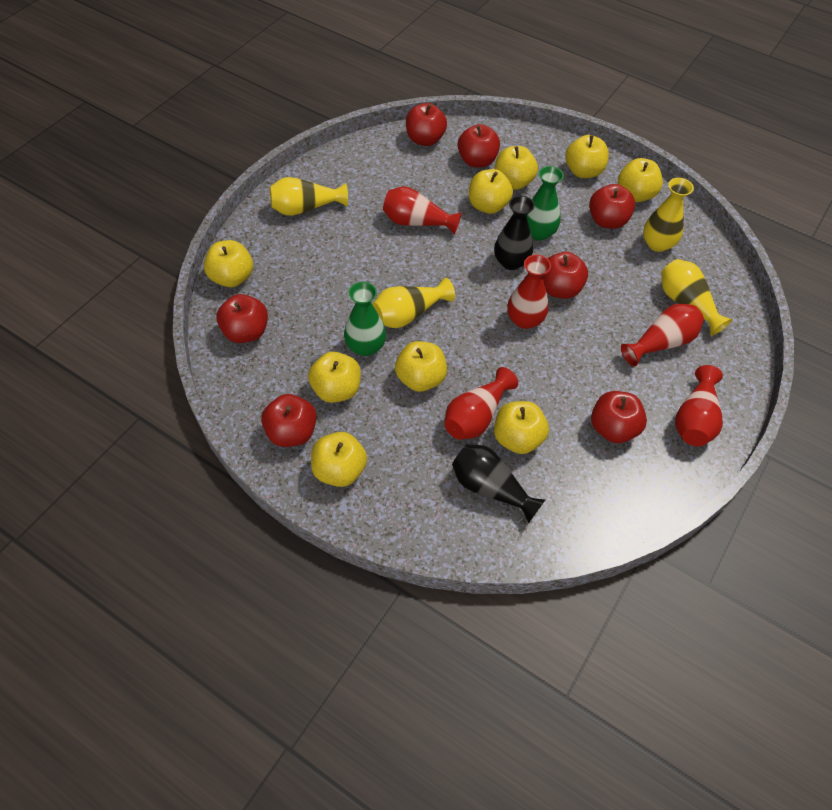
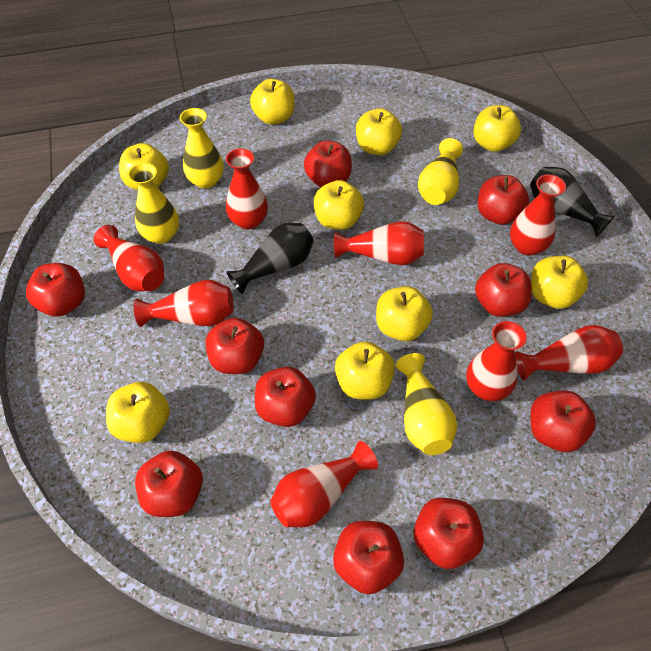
green vase: 2 -> 0
red apple: 7 -> 10
red vase: 5 -> 8

